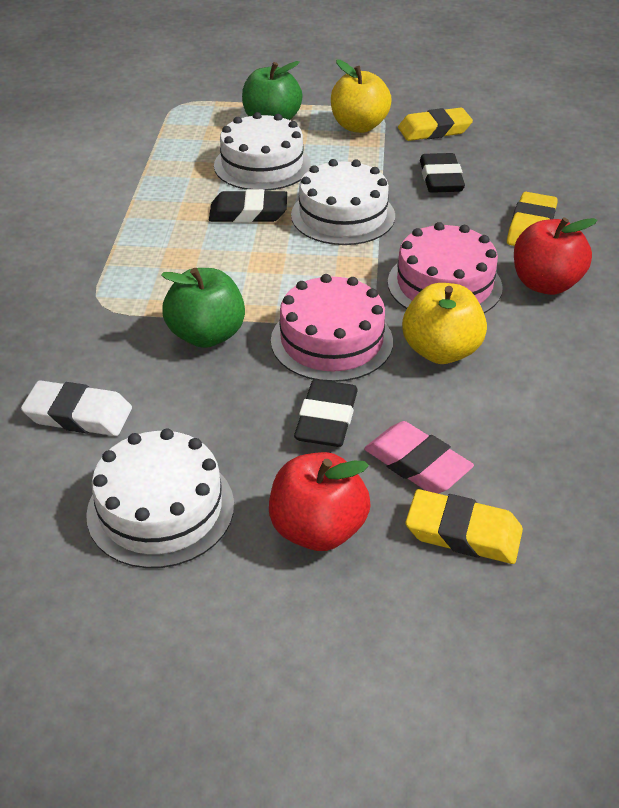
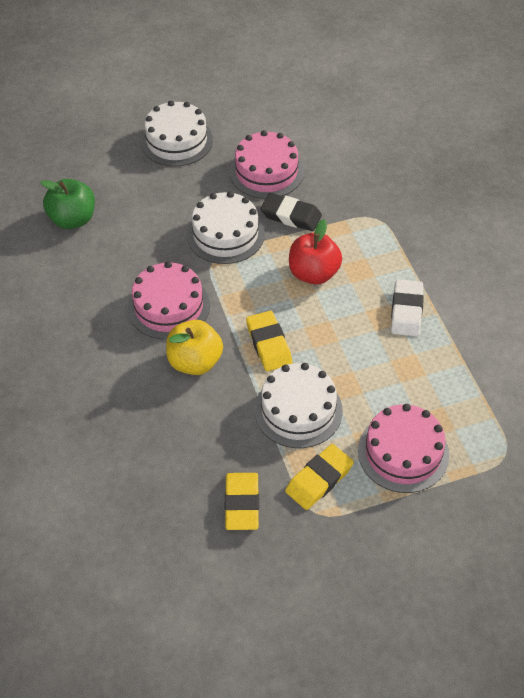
black eraser: 3 -> 1
green apple: 2 -> 1
pink cake: 2 -> 3
pink eraser: 1 -> 0
red apple: 2 -> 1
yellow apple: 2 -> 1

